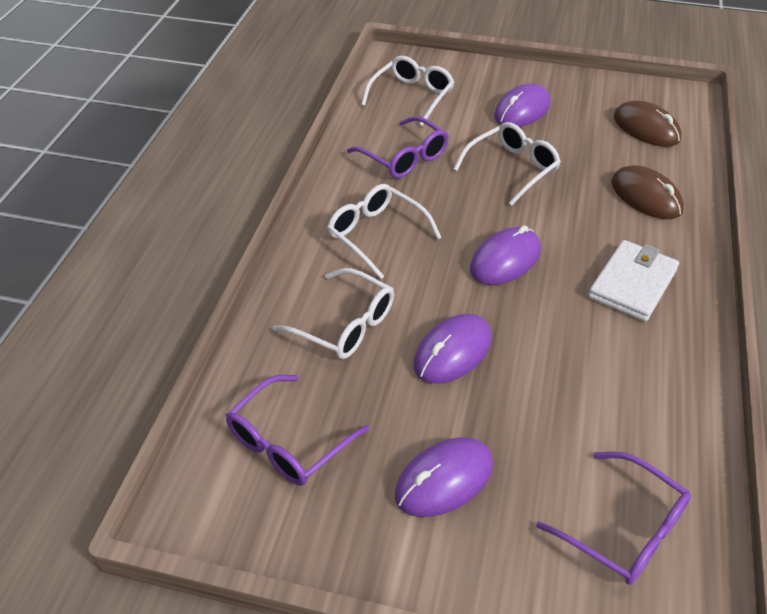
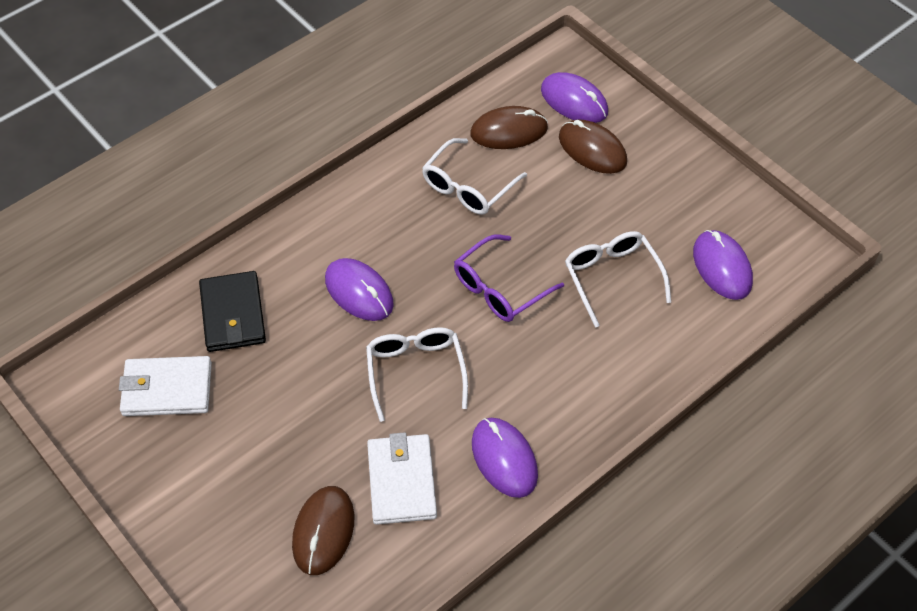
black wallet: 0 -> 1
brown mouse: 2 -> 3
purple glasses: 3 -> 1
white glasses: 4 -> 3
white wallet: 1 -> 2

